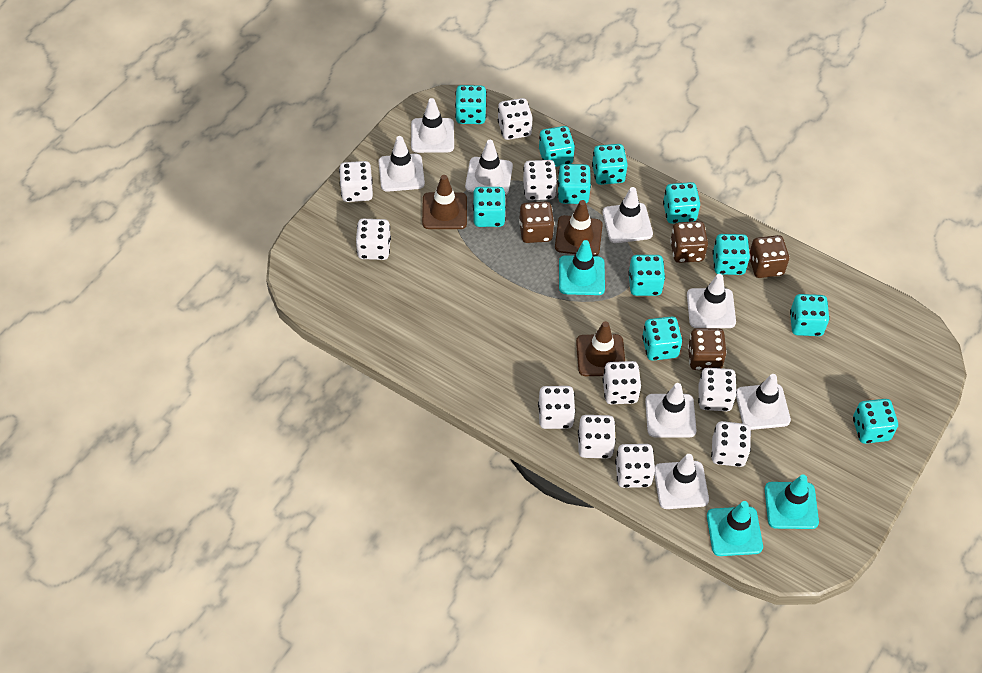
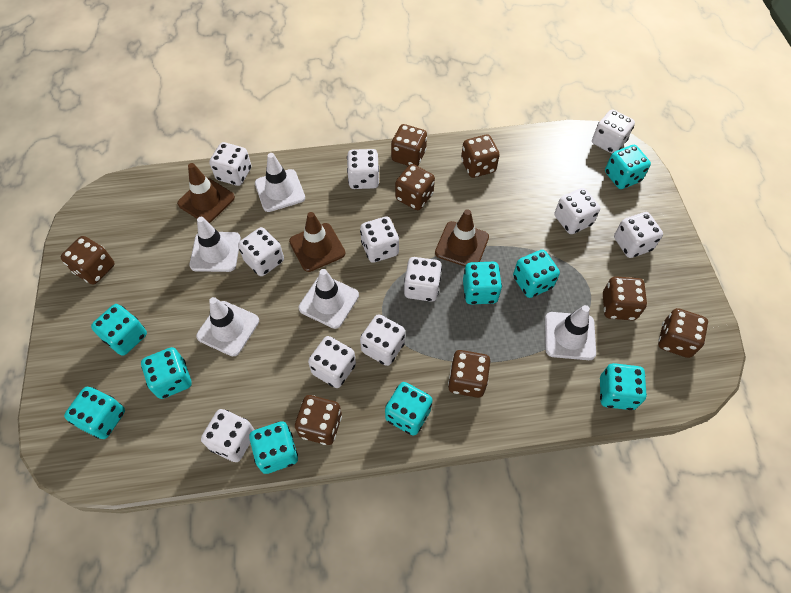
brown dice: 4 -> 8
turquoise dice: 11 -> 9
turquoise traffic cone: 3 -> 0
white dice: 10 -> 11
white traffic cone: 8 -> 5

